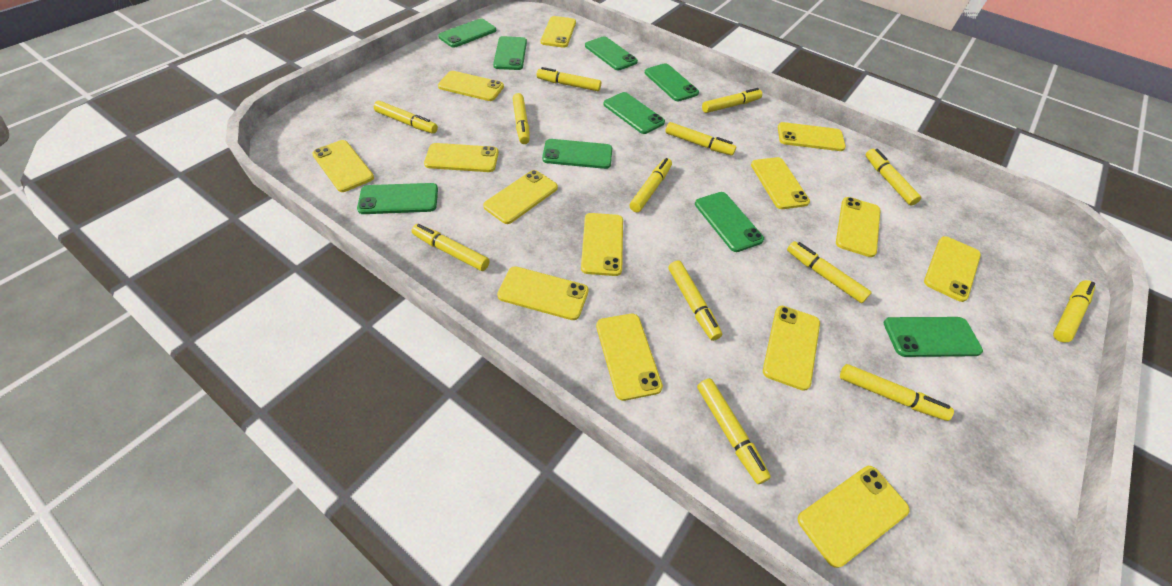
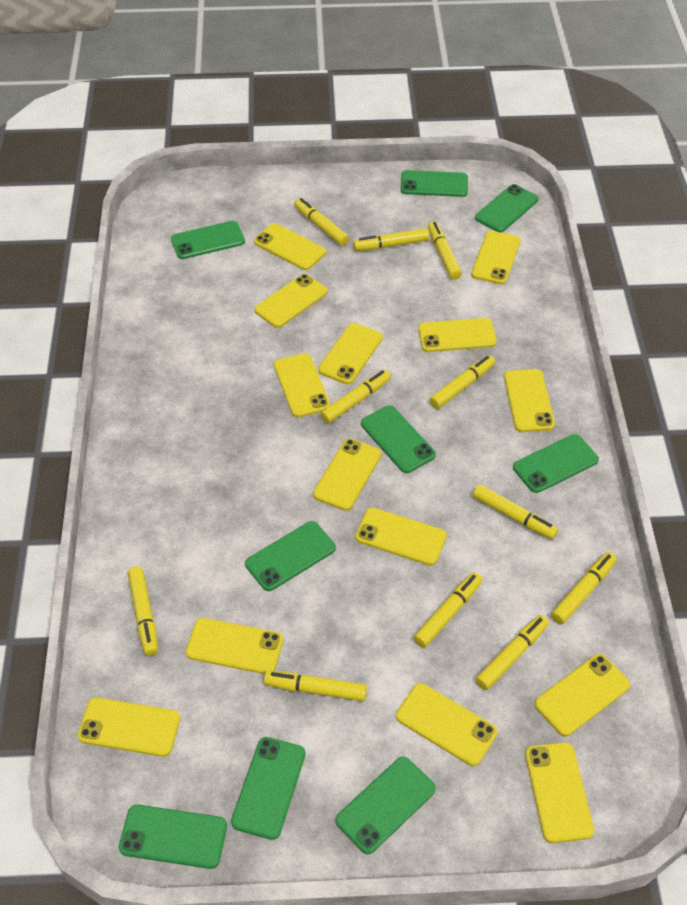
yellow marker: 13 -> 11

